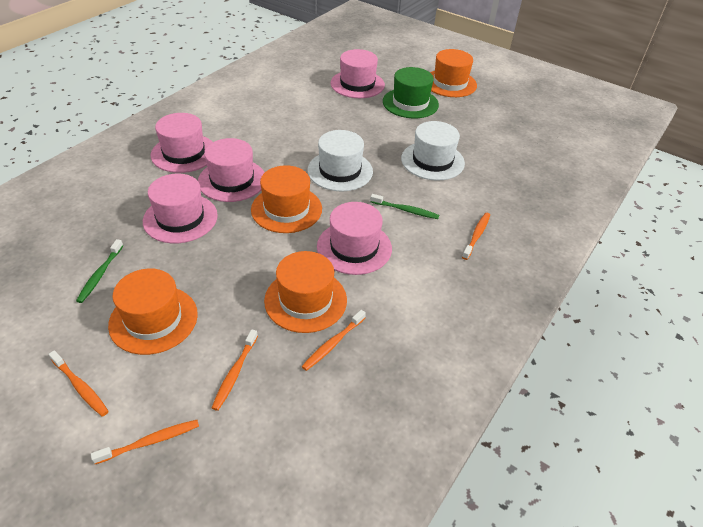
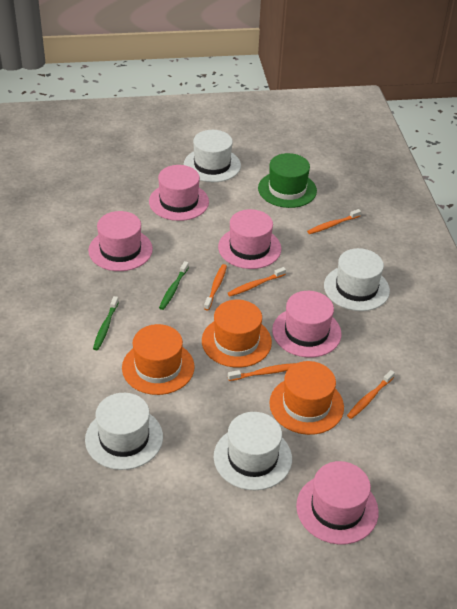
orange hat: 4 -> 3
white hat: 2 -> 4

